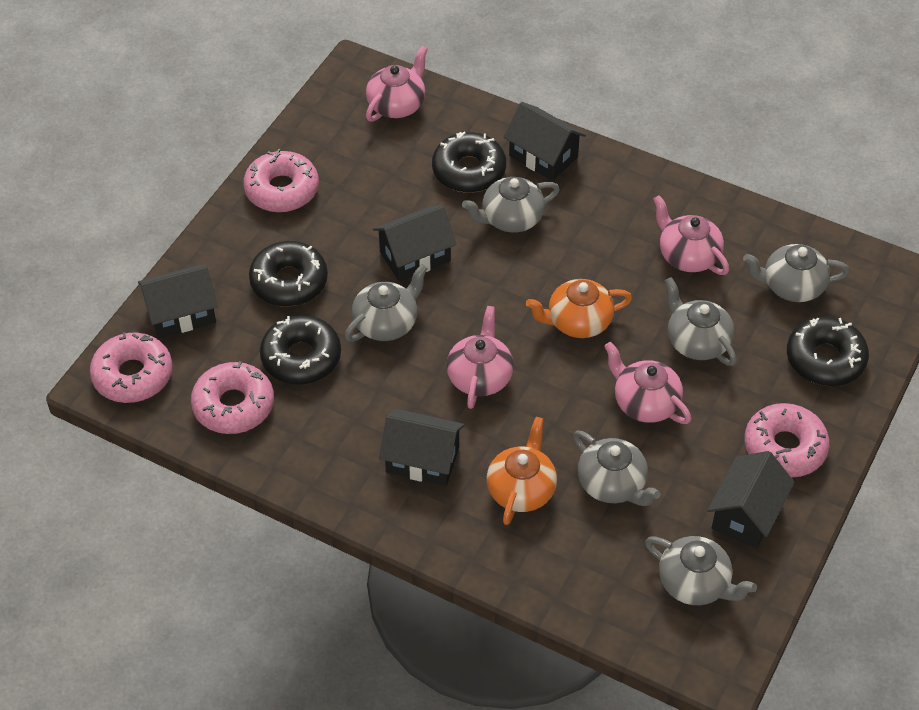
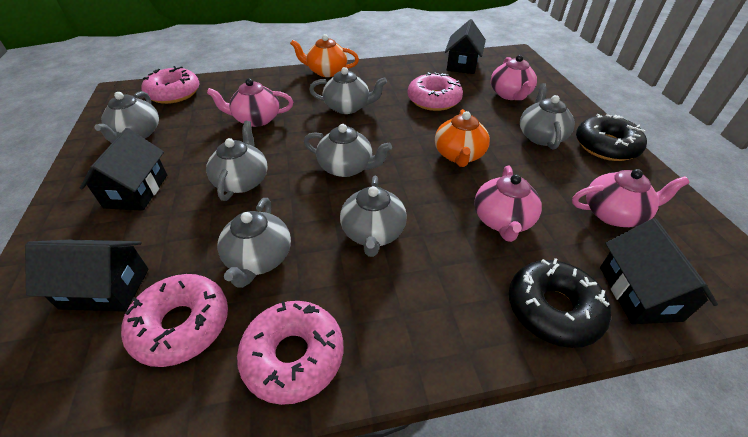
black donut: 4 -> 2
black house: 5 -> 4
grey teapot: 6 -> 7

